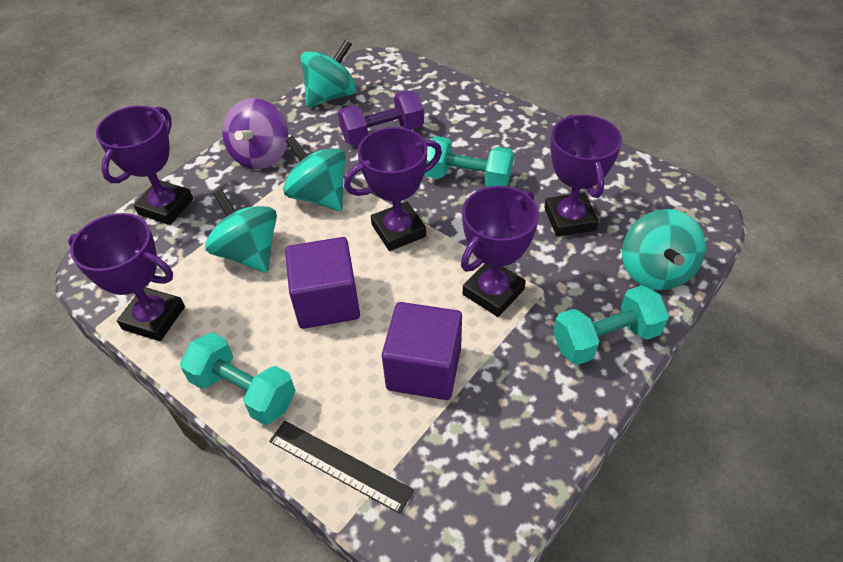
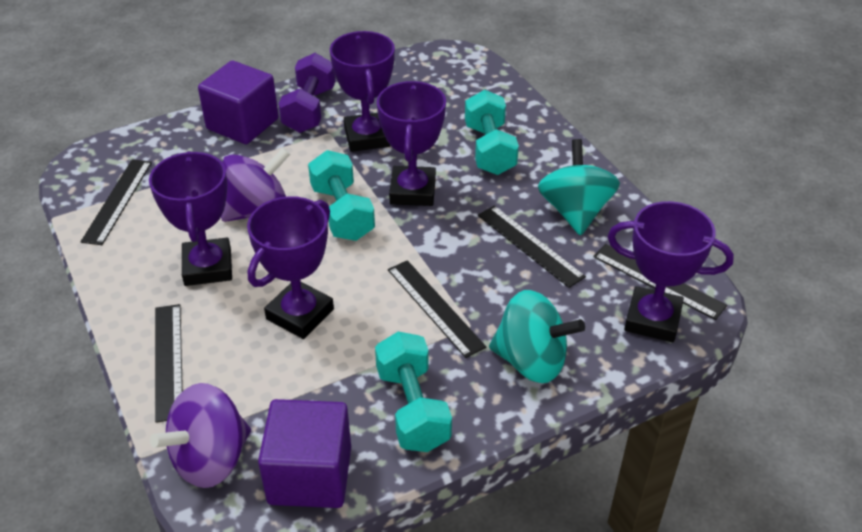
black ruler: 1 -> 5
purple spinning top: 1 -> 2
turquoise spinning top: 4 -> 2

